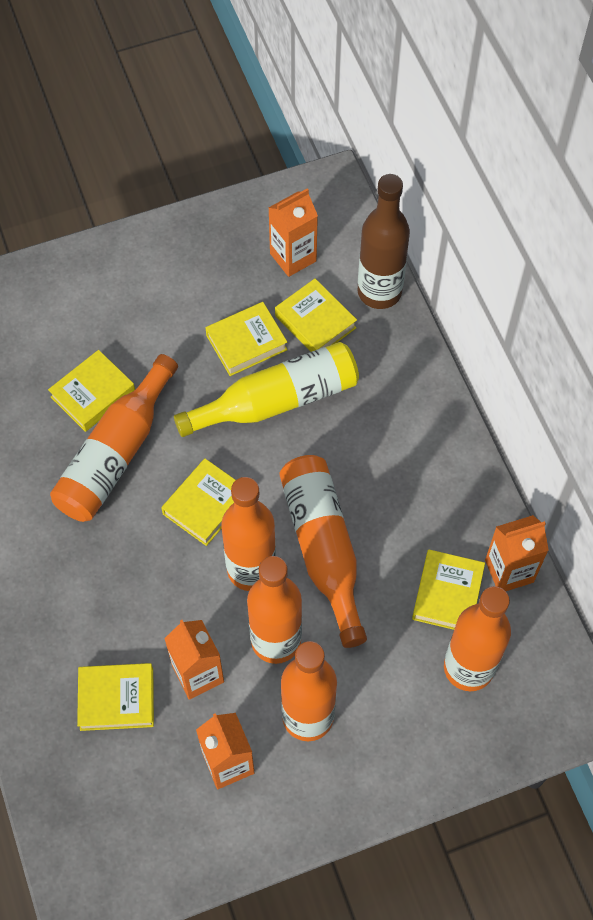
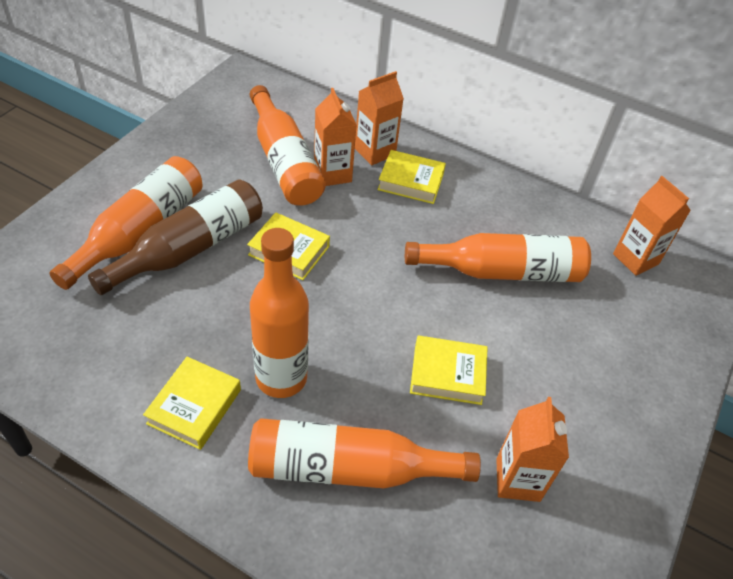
orange bottle: 6 -> 5
yellow book: 6 -> 4
yellow bottle: 1 -> 0

